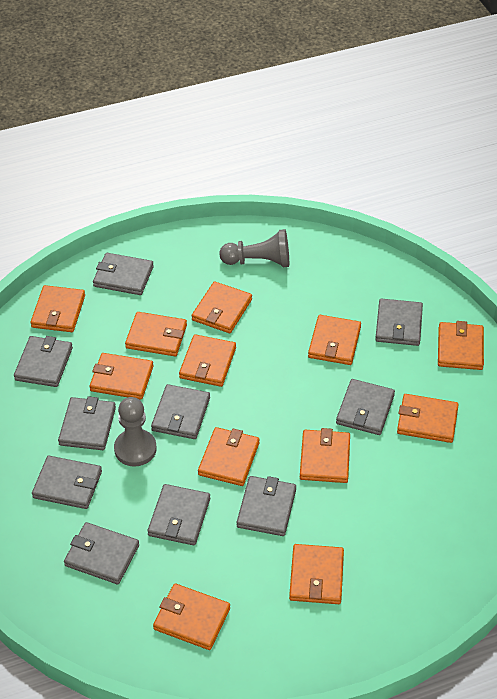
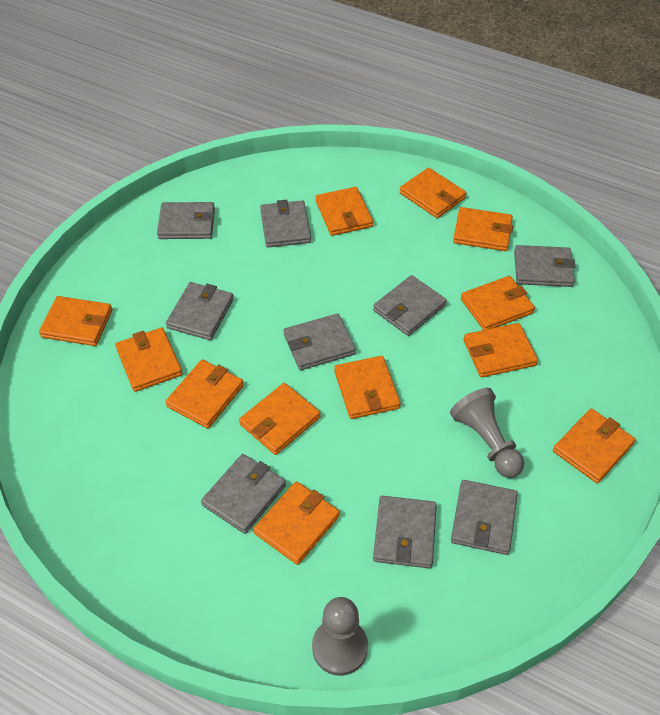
grey wallet: 10 -> 9

